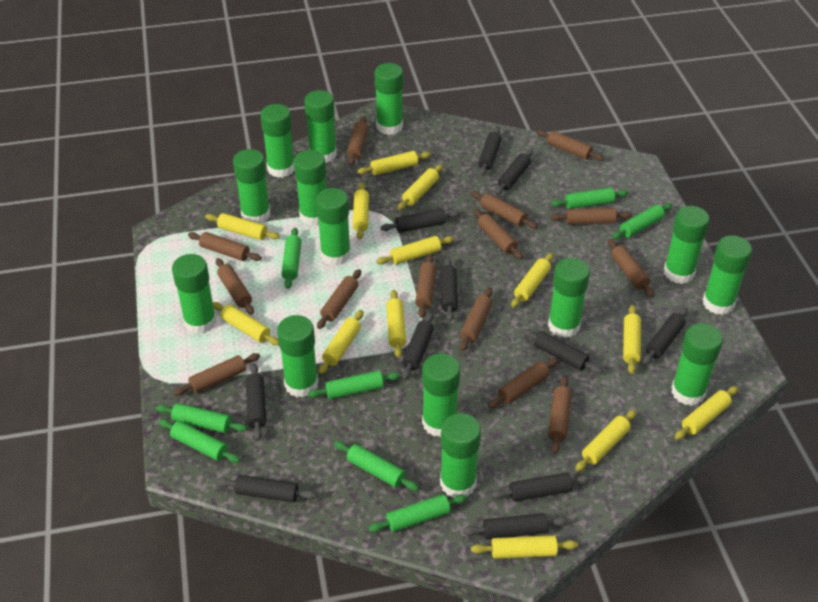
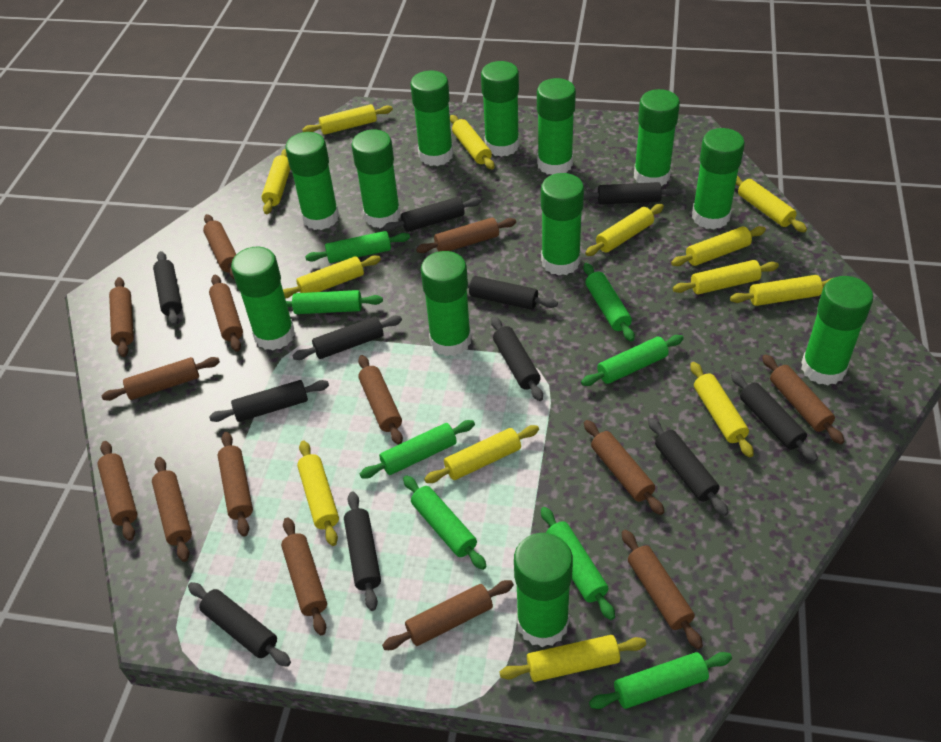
green glue stick: 14 -> 12

